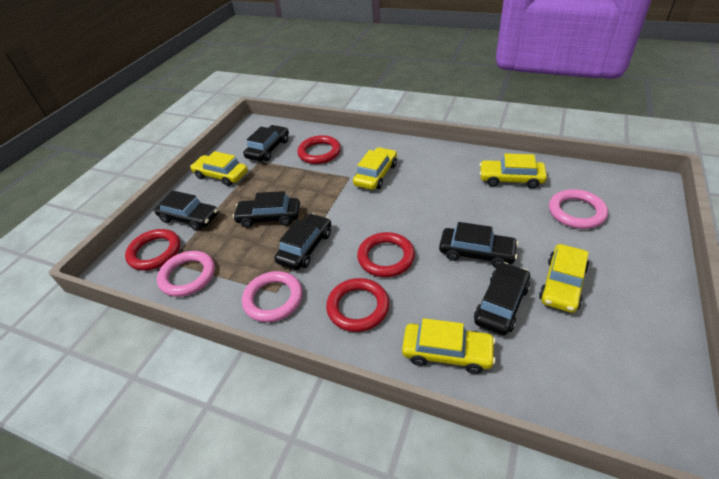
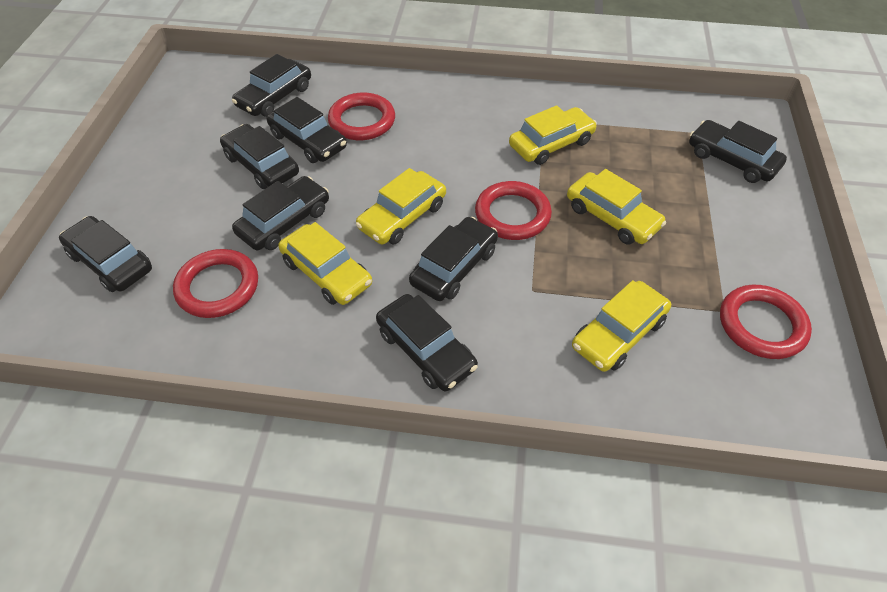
black car: 6 -> 8
pink ring: 3 -> 0

